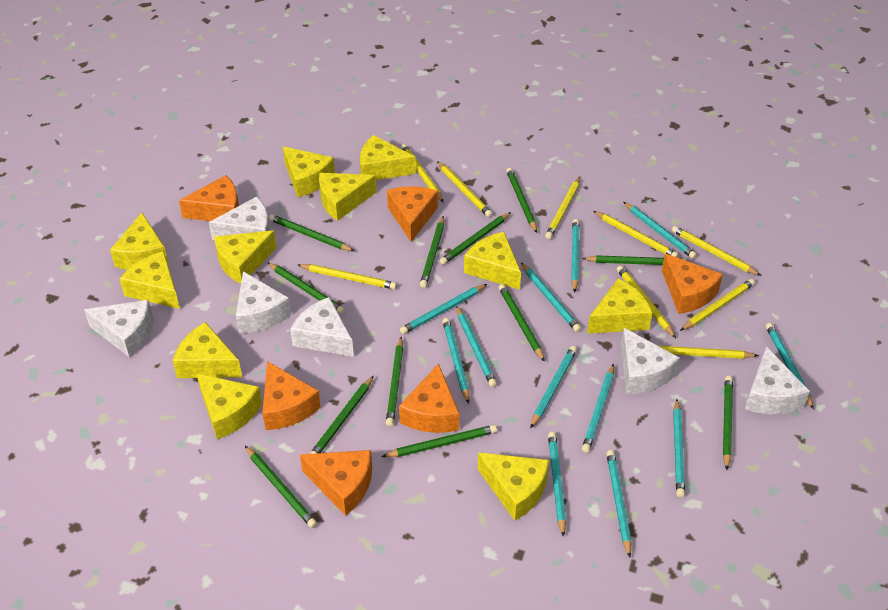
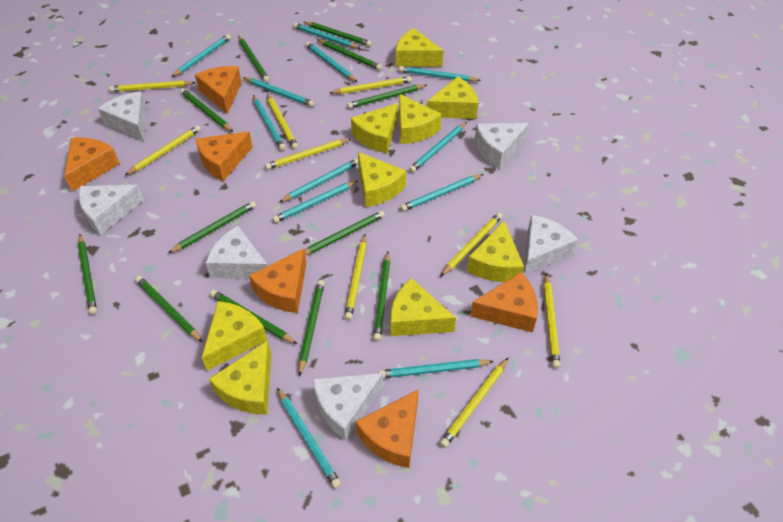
yellow cheese: 11 -> 9

